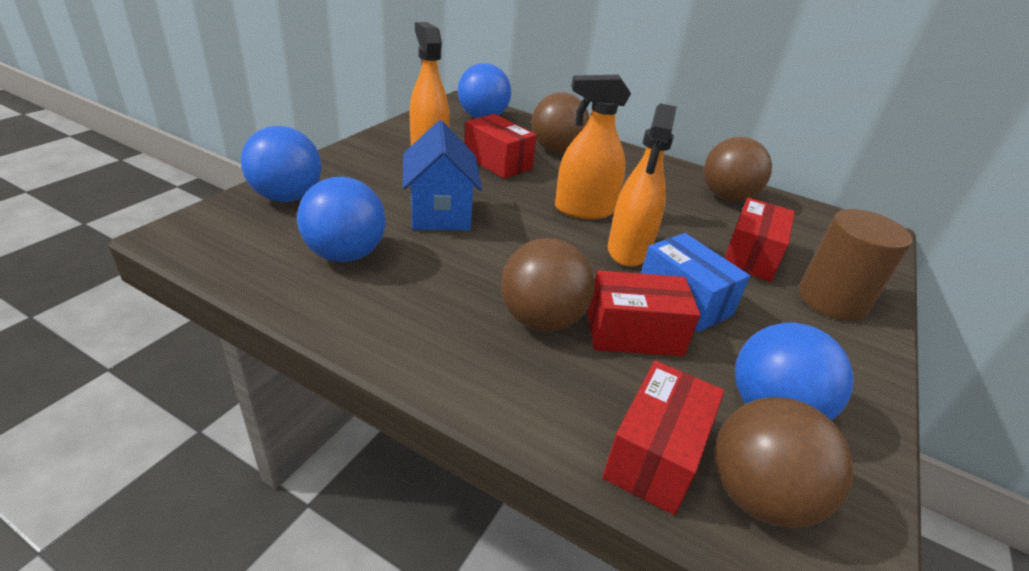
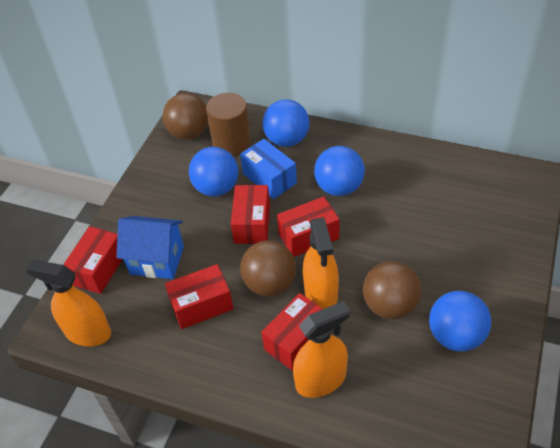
brown ball: 4 -> 3
red box: 4 -> 5

